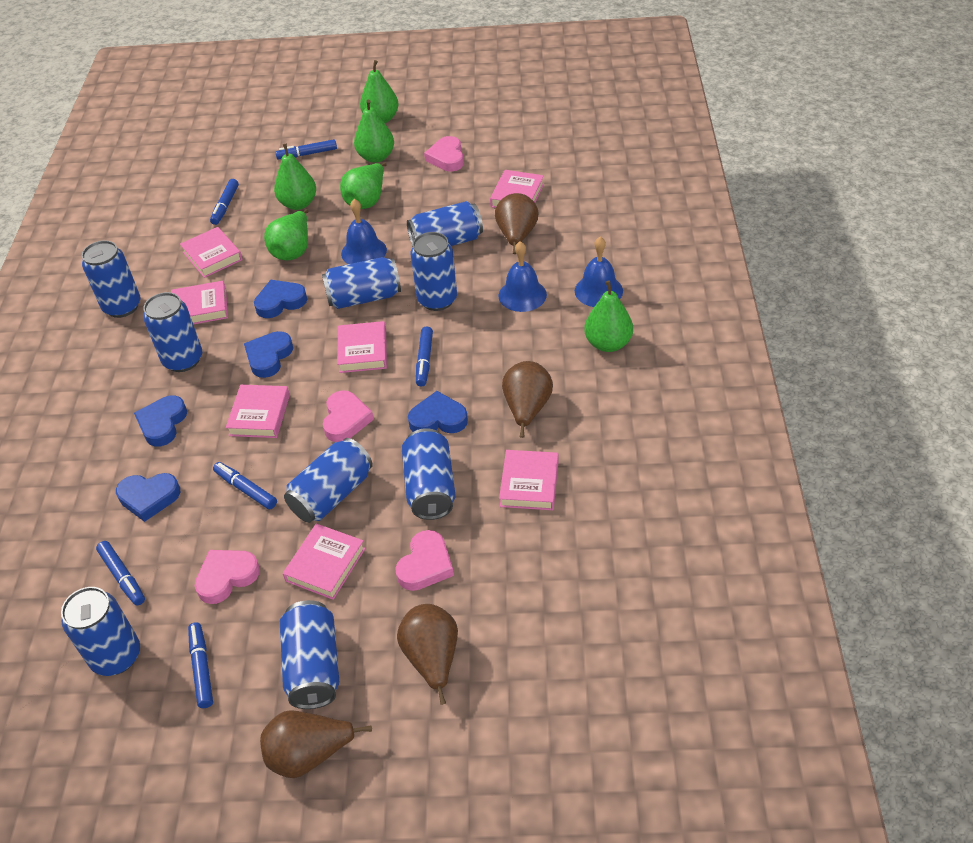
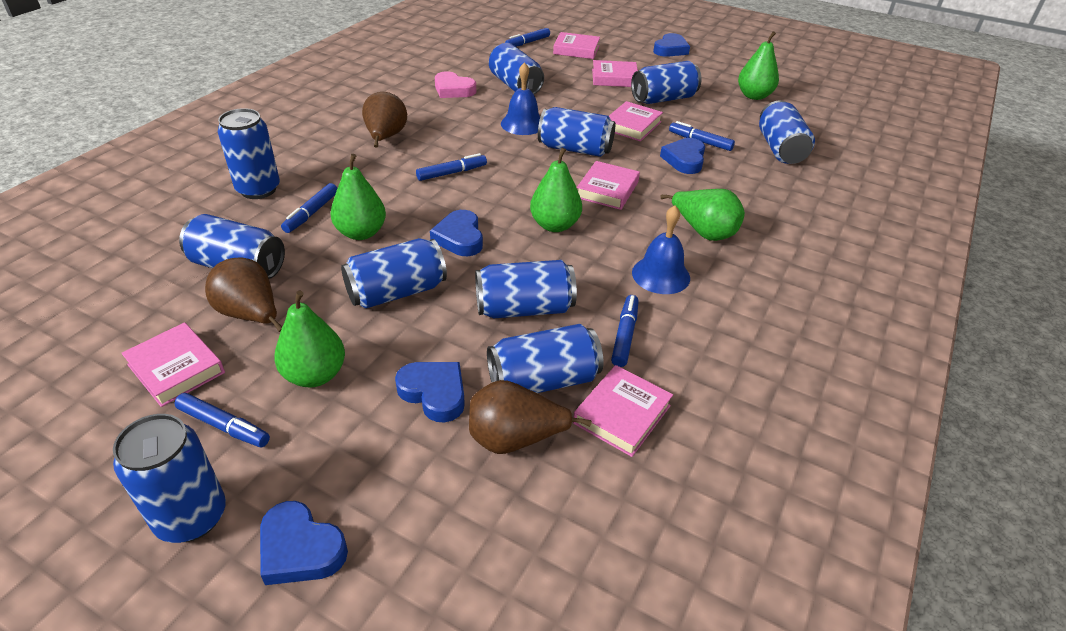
blue bell: 3 -> 2
blue can: 9 -> 10
brown pear: 4 -> 3
green pear: 6 -> 5
pink book: 7 -> 6
pink heart: 4 -> 1

